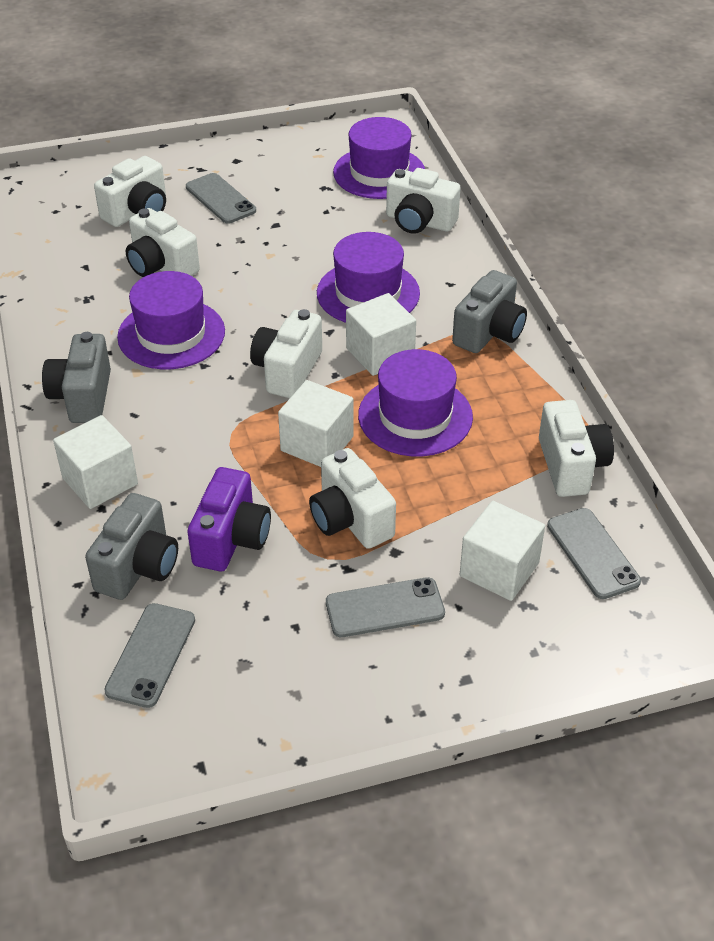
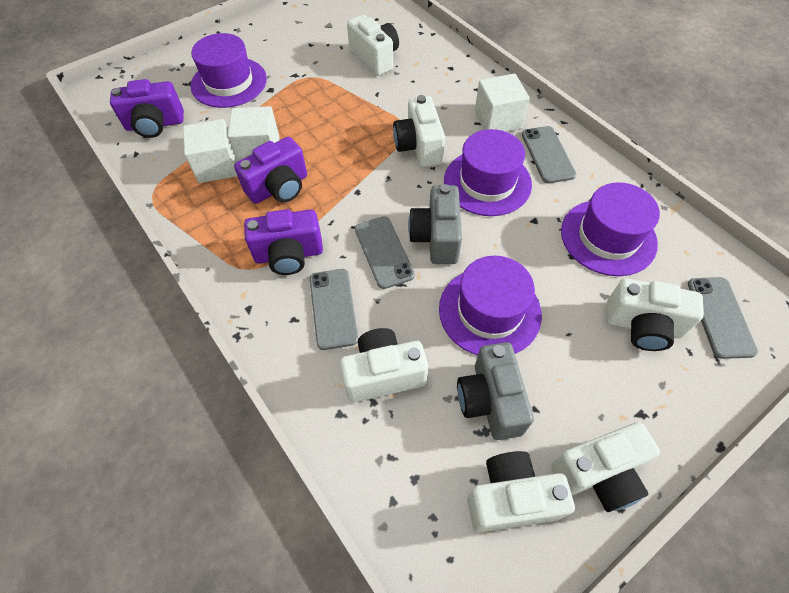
grey camera: 3 -> 2
purple camera: 1 -> 3
white cube: 4 -> 3

